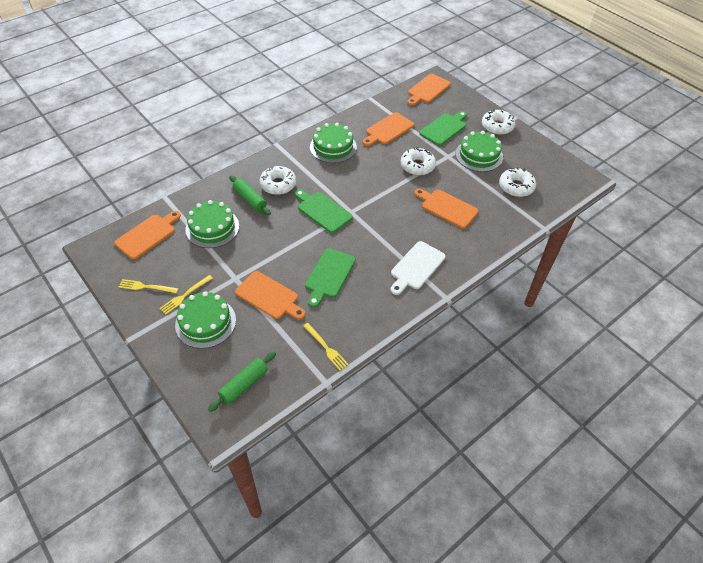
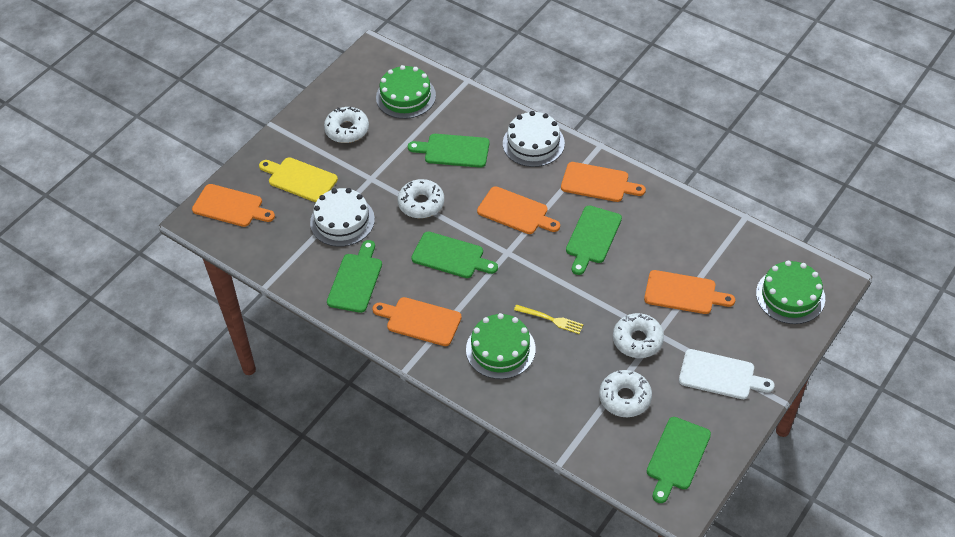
green cake: 4 -> 3
green cutting board: 3 -> 5
green rolling pin: 2 -> 0
white cake: 0 -> 2
yellow cutting board: 0 -> 1
yellow fork: 3 -> 1

